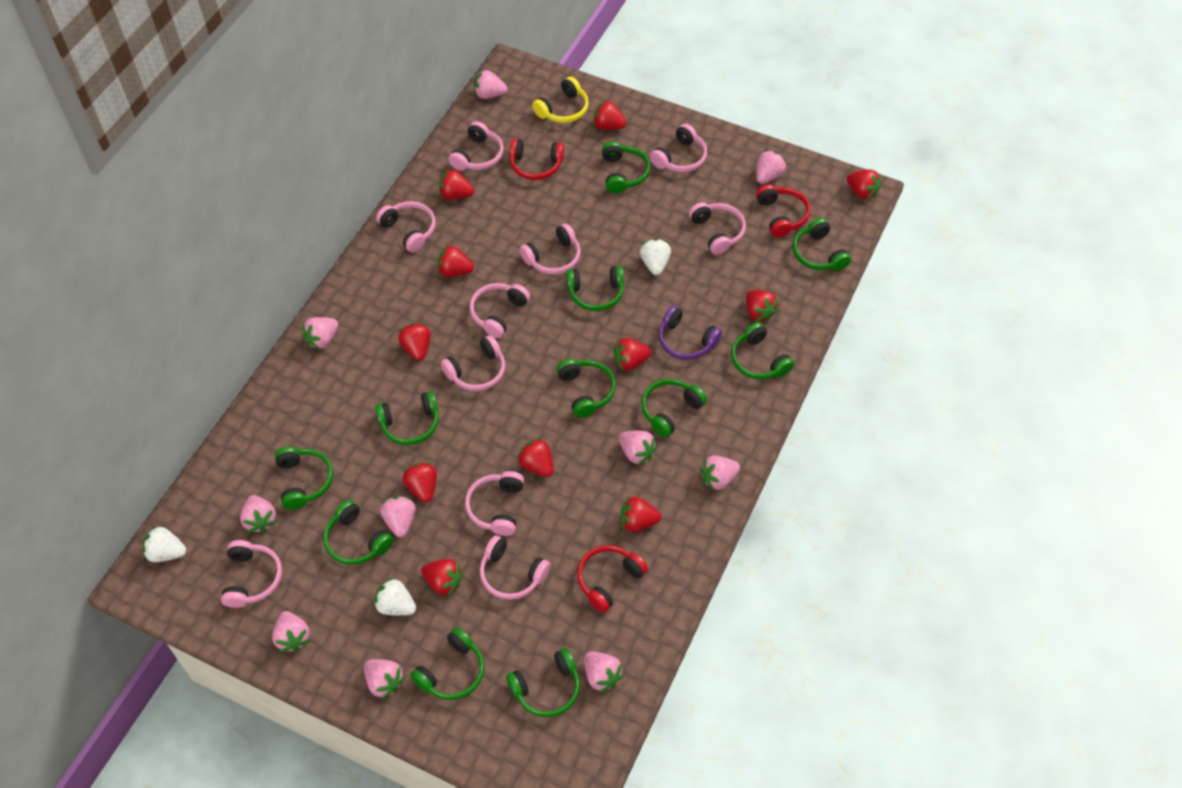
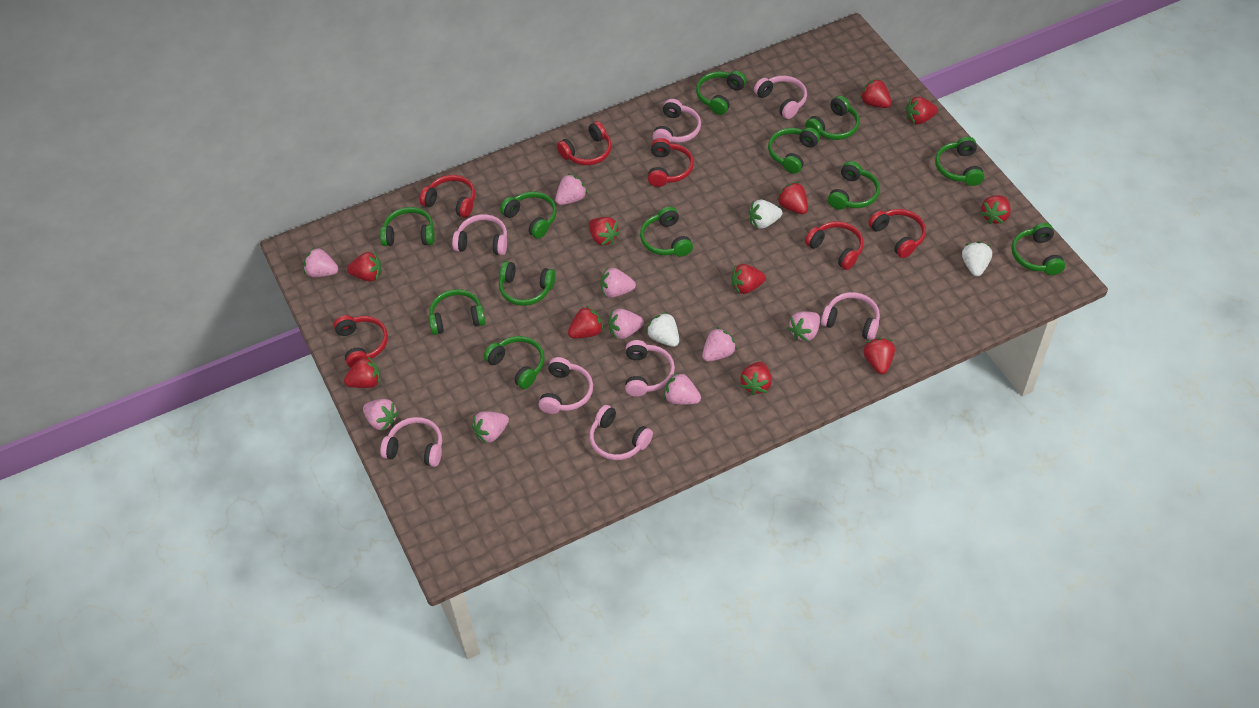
green headphones: 11 -> 12
pink headphones: 10 -> 8
pink strawberry: 10 -> 9
purple headphones: 1 -> 0
red headphones: 3 -> 6
yellow headphones: 1 -> 0

